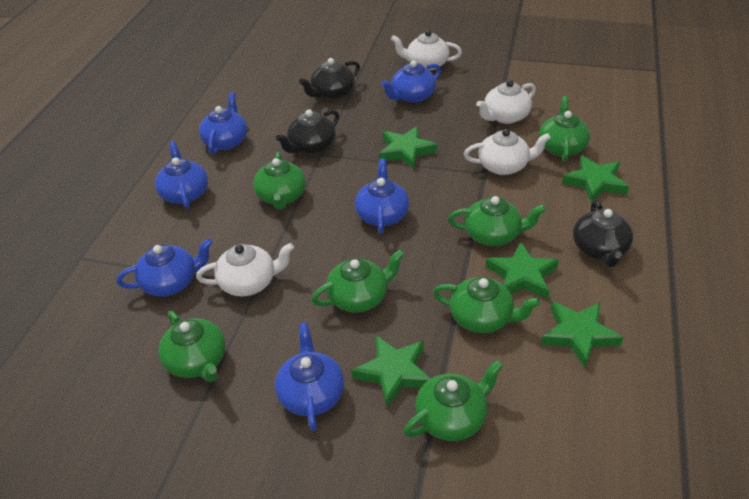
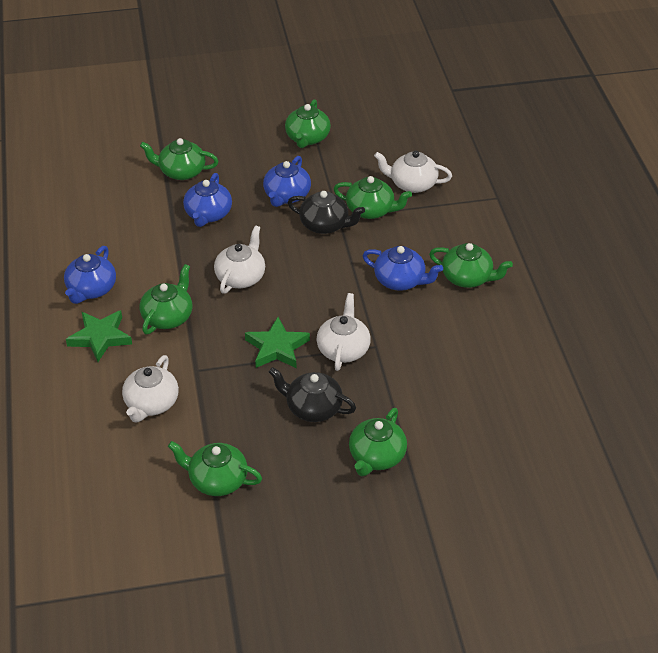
black teapot: 3 -> 2
blue teapot: 6 -> 4
green star: 5 -> 2

